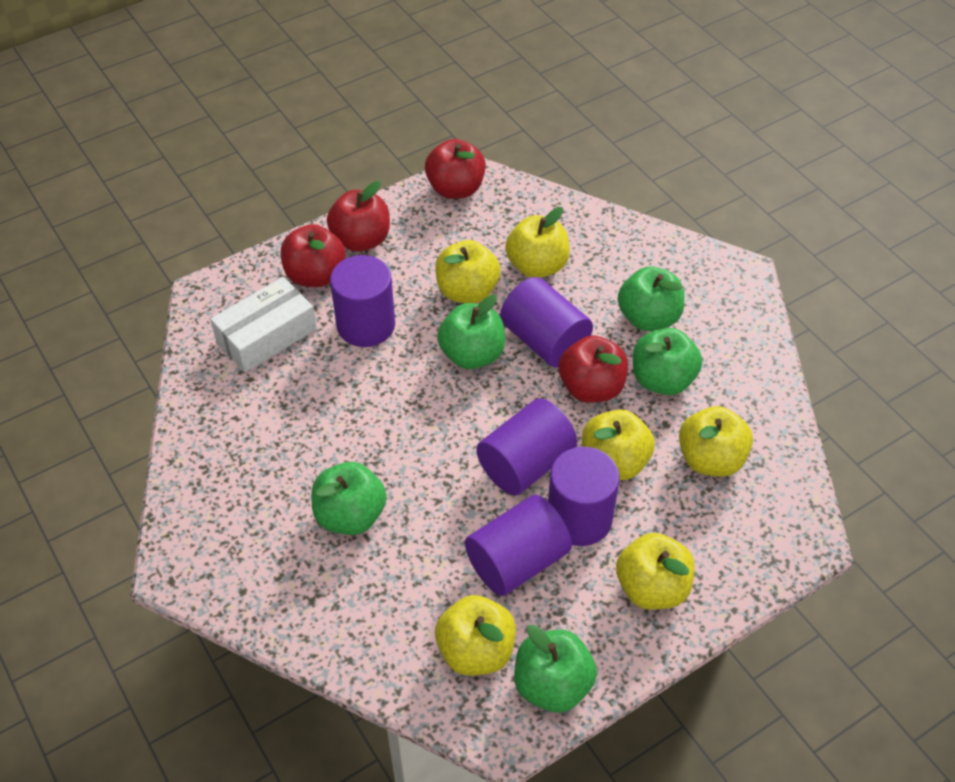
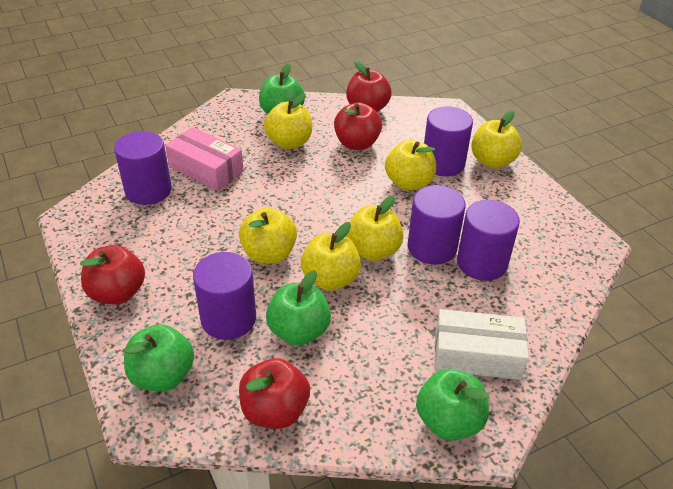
green apple: 5 -> 4
pink box: 0 -> 1

